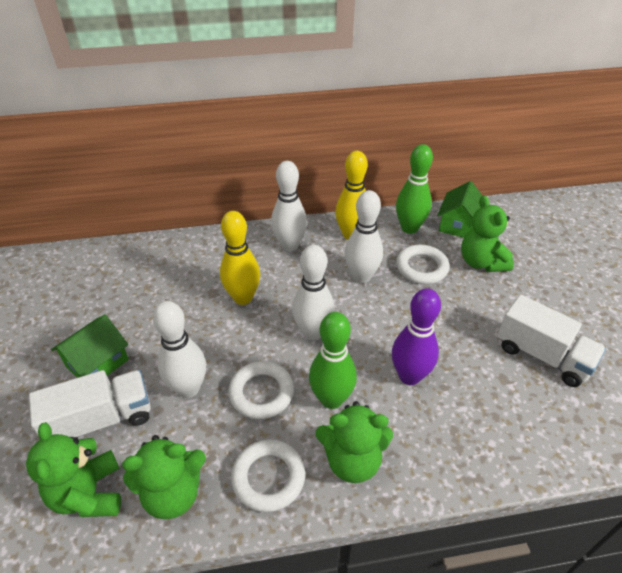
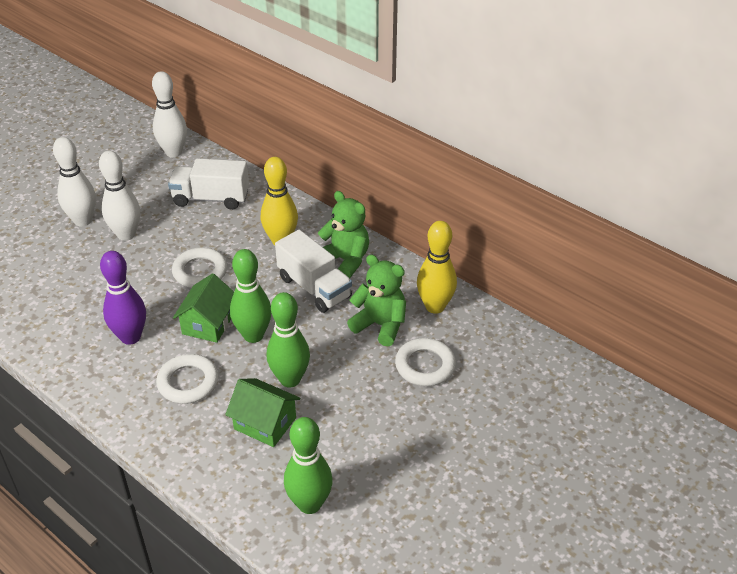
green bowling pin: 2 -> 3
green teddy bear: 4 -> 2
white bowling pin: 4 -> 3

